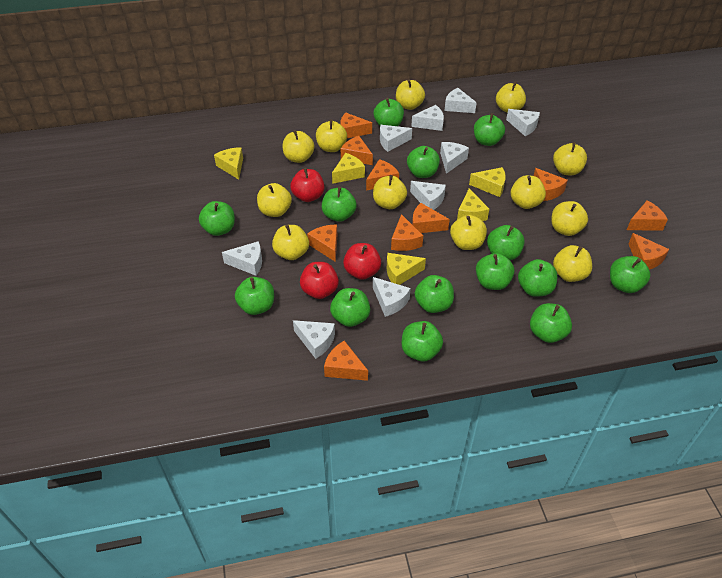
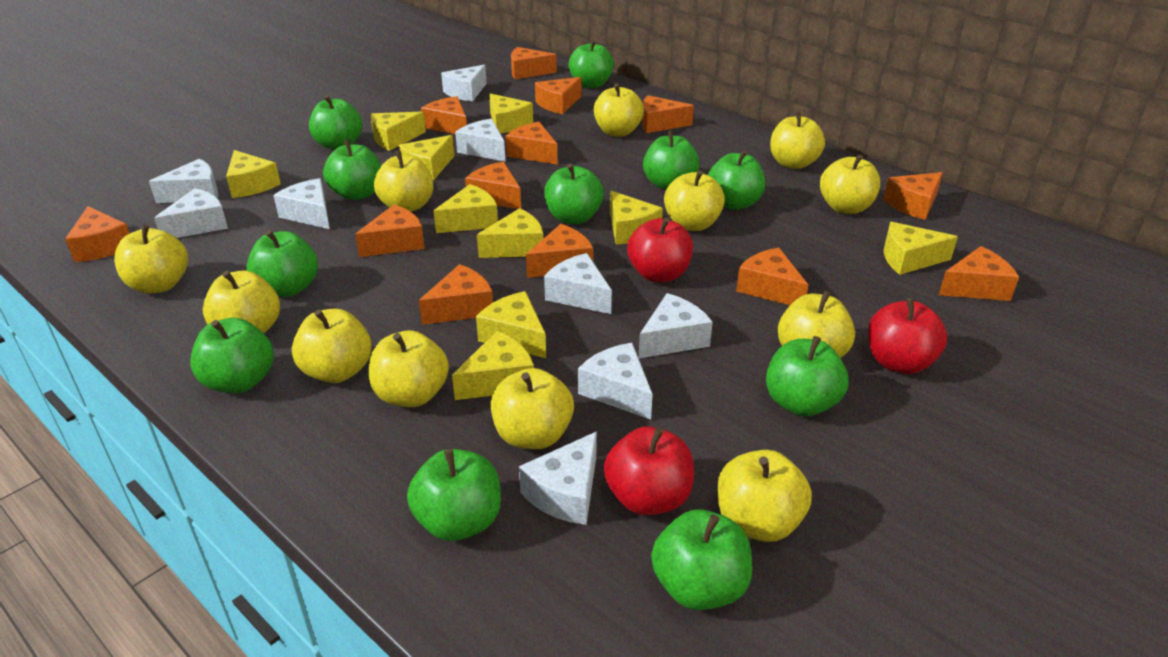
green apple: 14 -> 11
orange cheese: 10 -> 13
yellow cheese: 5 -> 10

